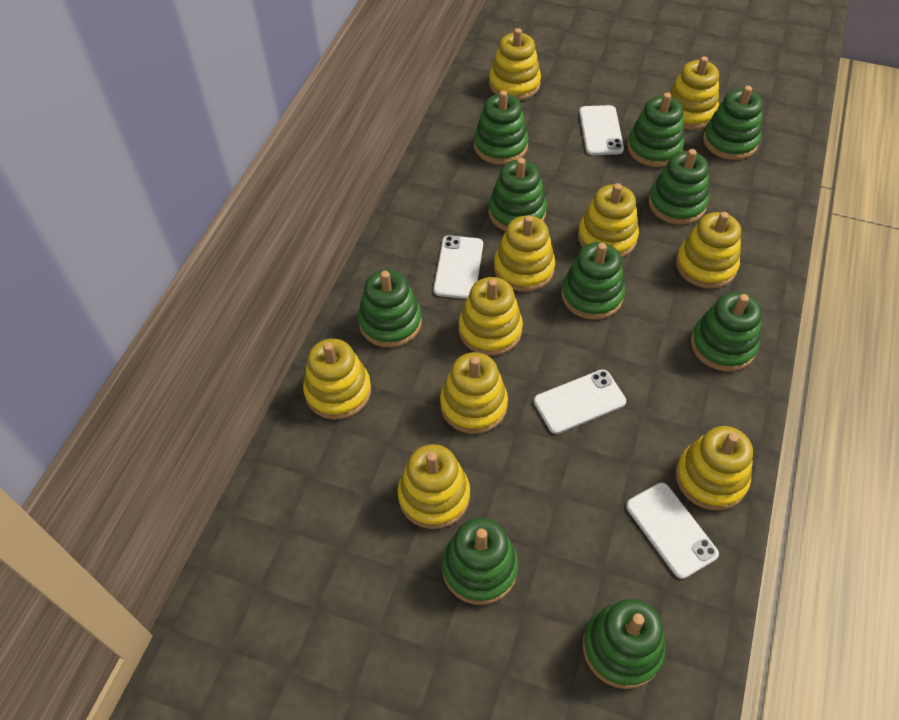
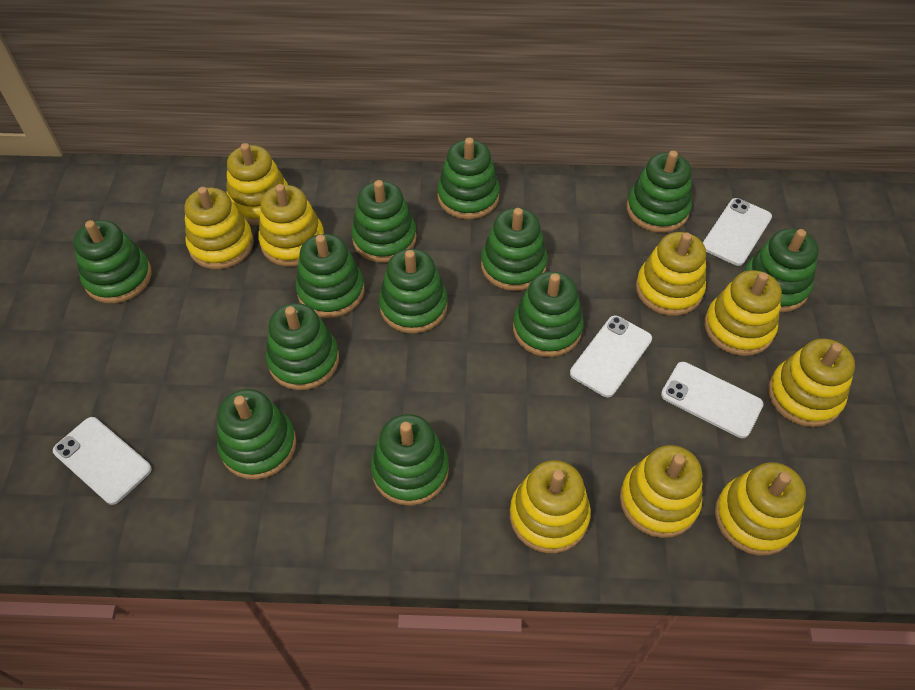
green stacking toy: 10 -> 12
yellow stacking toy: 10 -> 9

